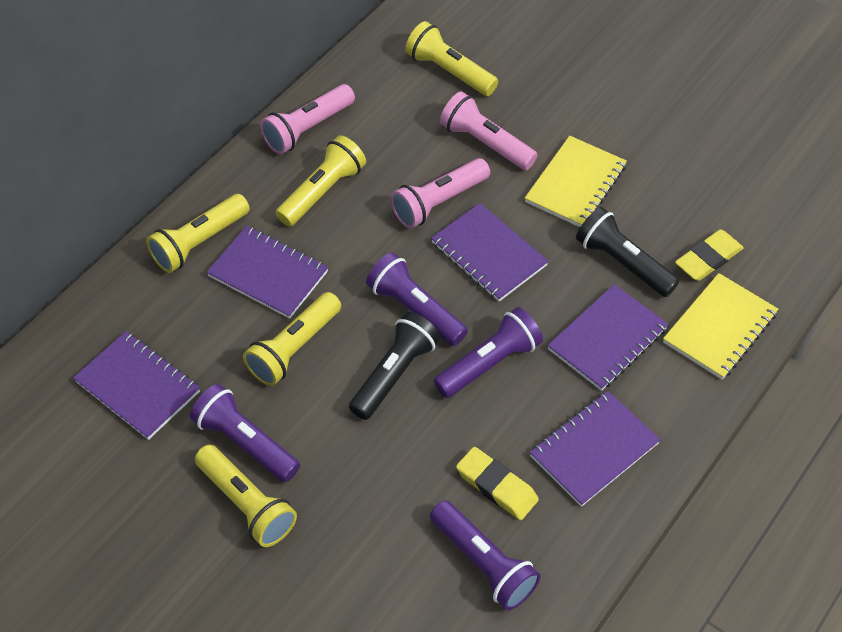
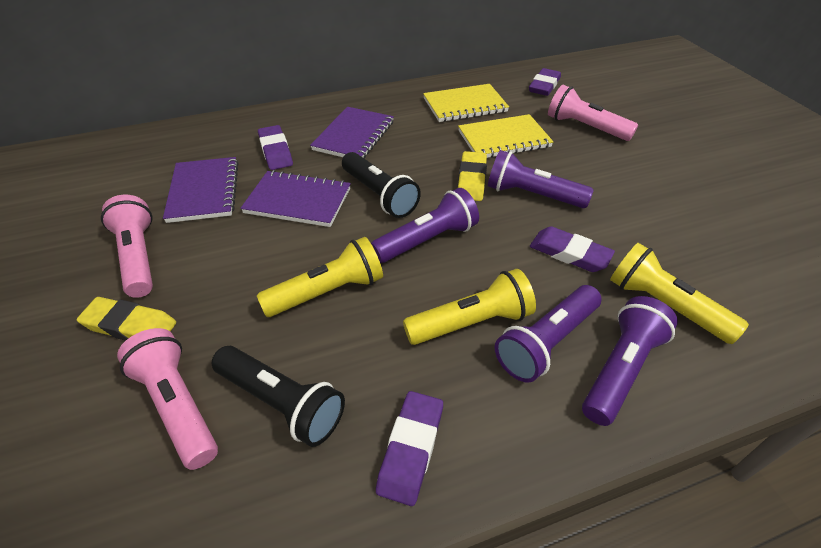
purple eraser: 0 -> 4
purple notebook: 5 -> 3
yellow flashlight: 5 -> 3

